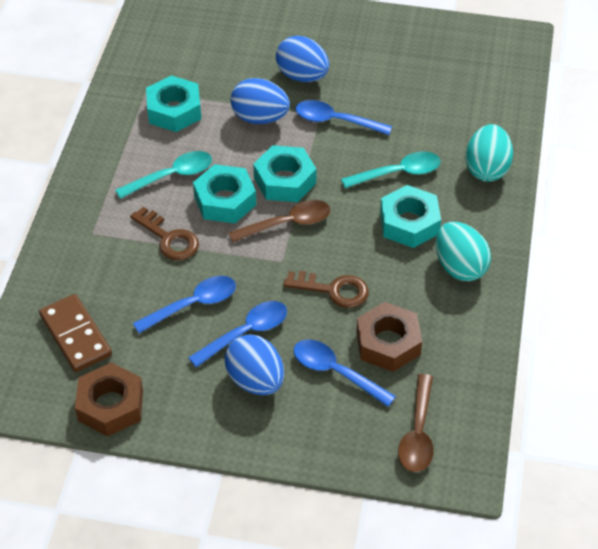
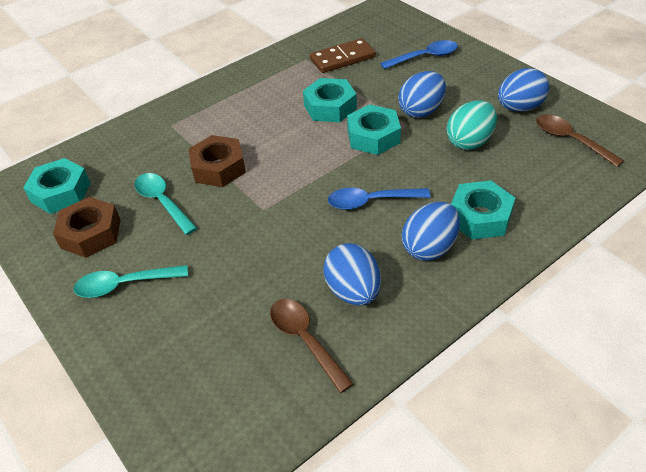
blue egg: 3 -> 4
blue spoon: 4 -> 2
brown key: 2 -> 0
turquoise egg: 2 -> 1

